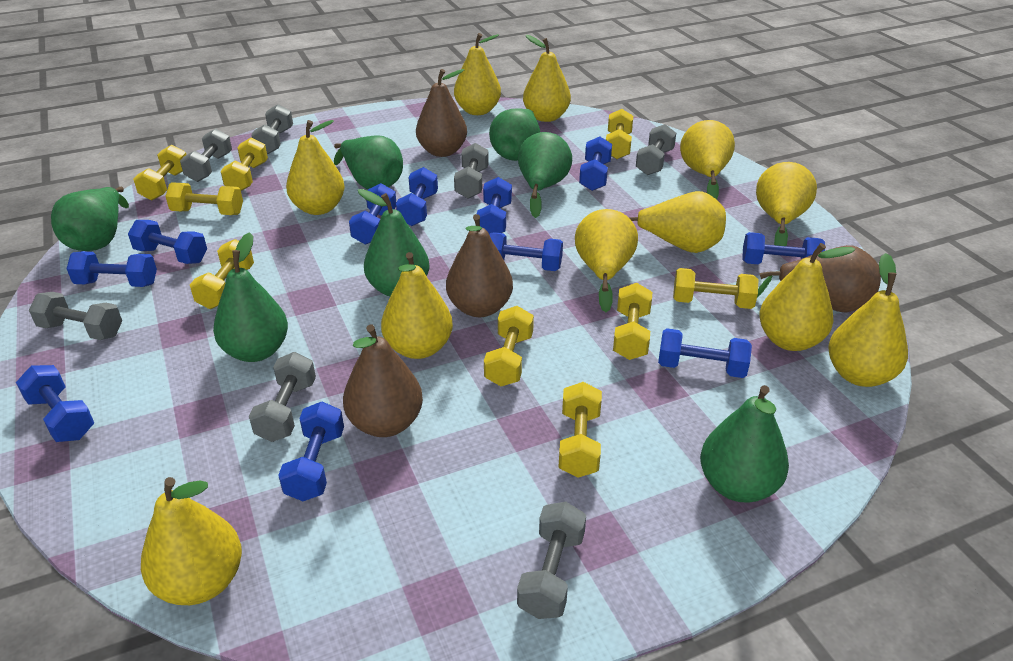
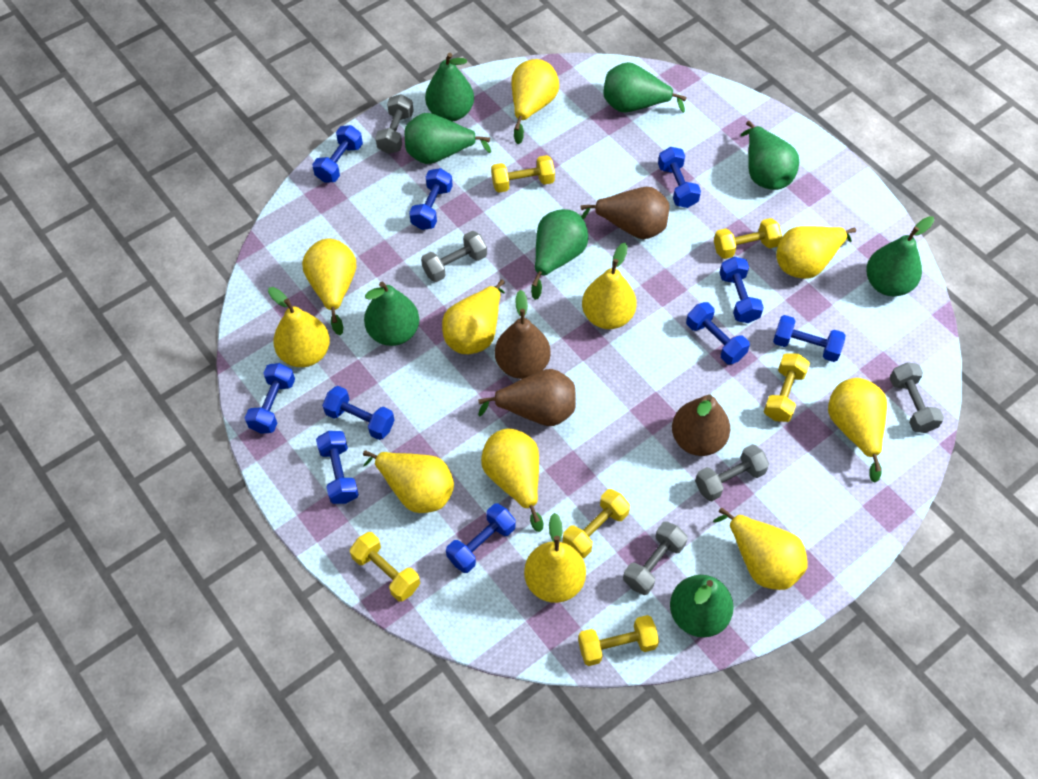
blue dumbbell: 11 -> 10
green pear: 7 -> 8
grey dumbbell: 7 -> 5
yellow dumbbell: 9 -> 6

